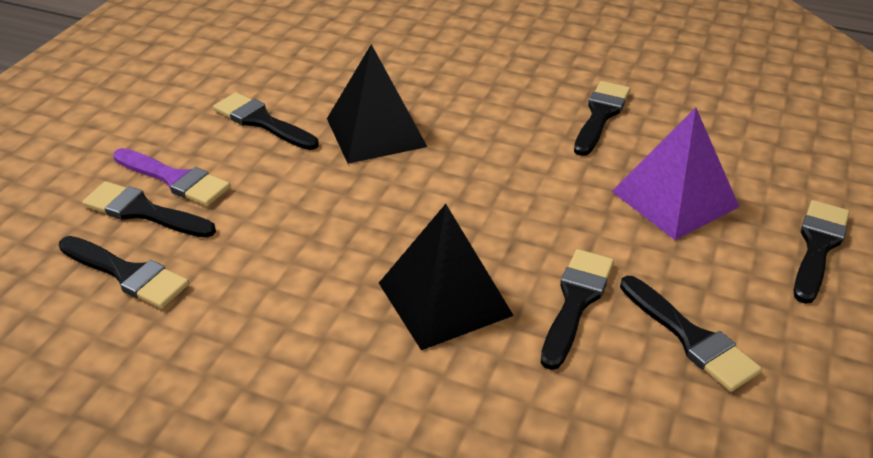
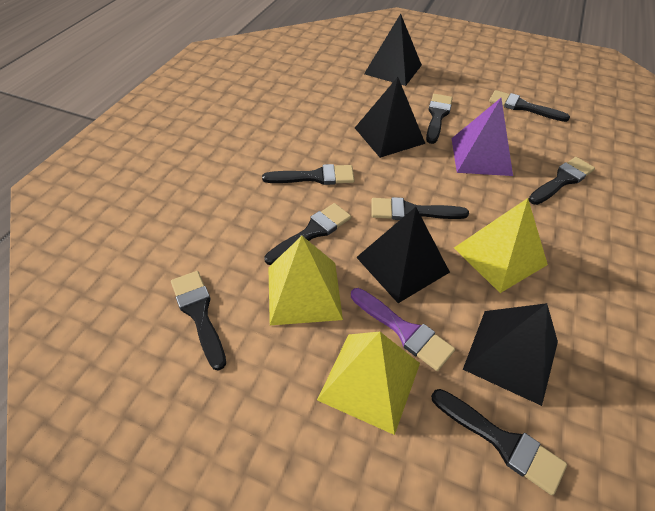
black brush: 7 -> 8
black pyramid: 2 -> 4
yellow pyramid: 0 -> 3

